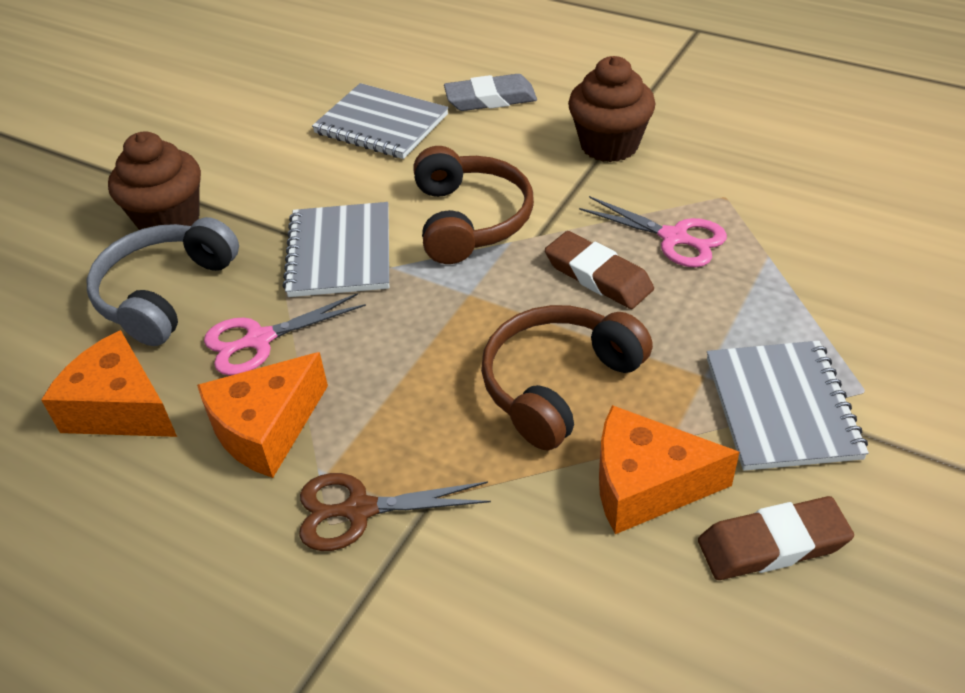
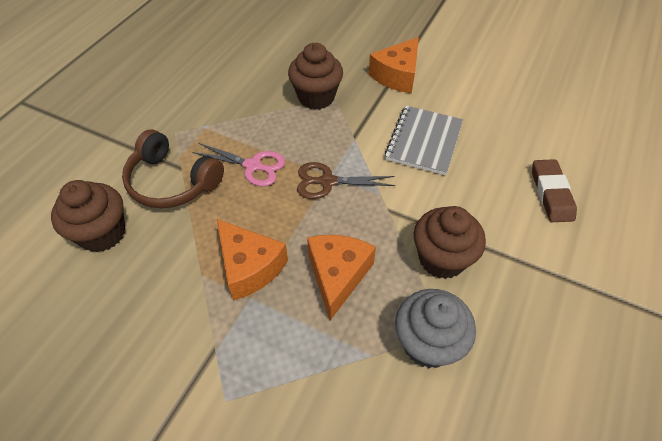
brown cupcake: 2 -> 3
brown eraser: 2 -> 1
brown headphones: 2 -> 1
grey cupcake: 0 -> 1
grey eraser: 1 -> 0
grey headphones: 1 -> 0
grey notebook: 3 -> 1
pink scissors: 2 -> 1

